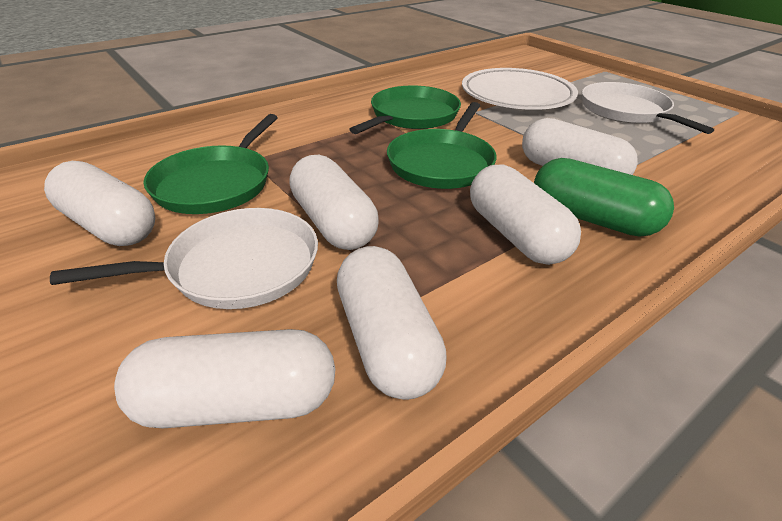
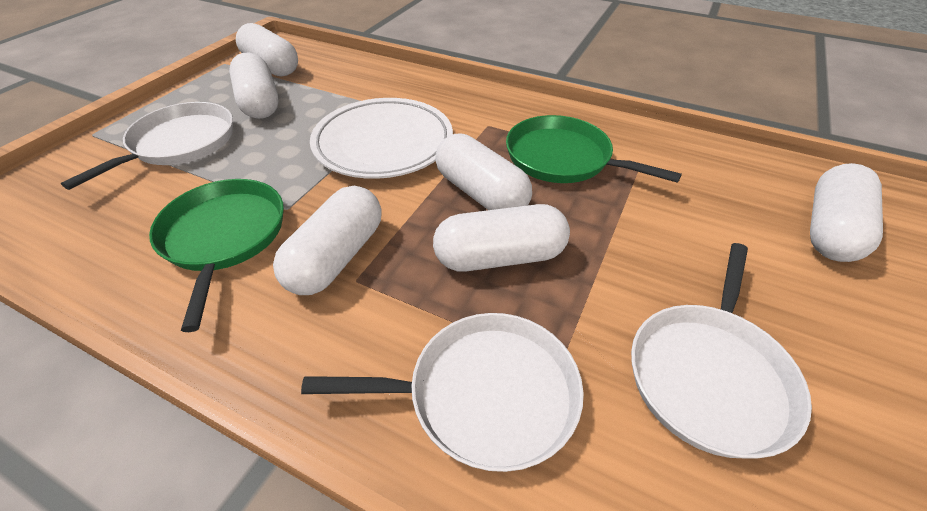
green capsule: 1 -> 0
green pan: 3 -> 2
white pan: 2 -> 3

